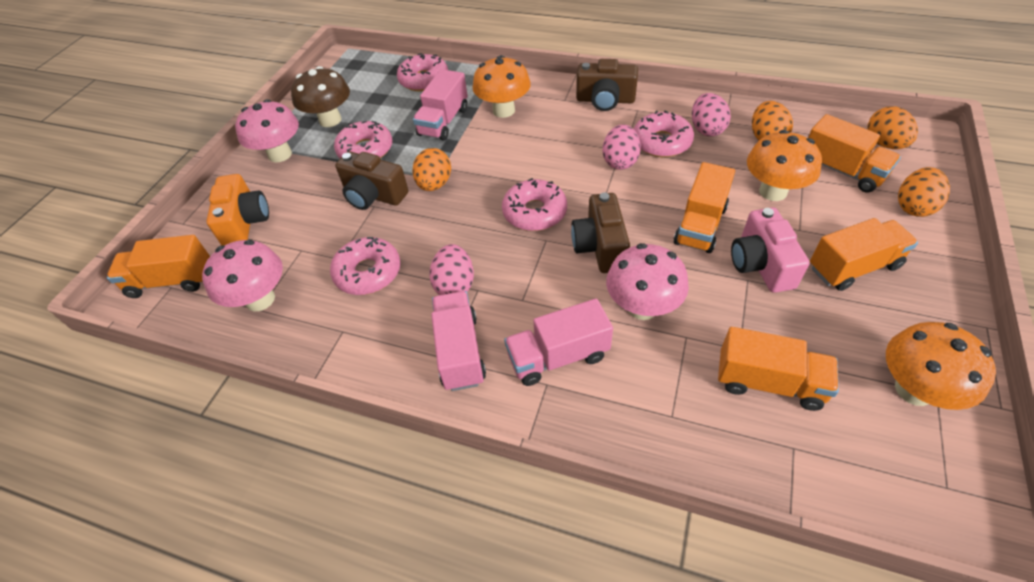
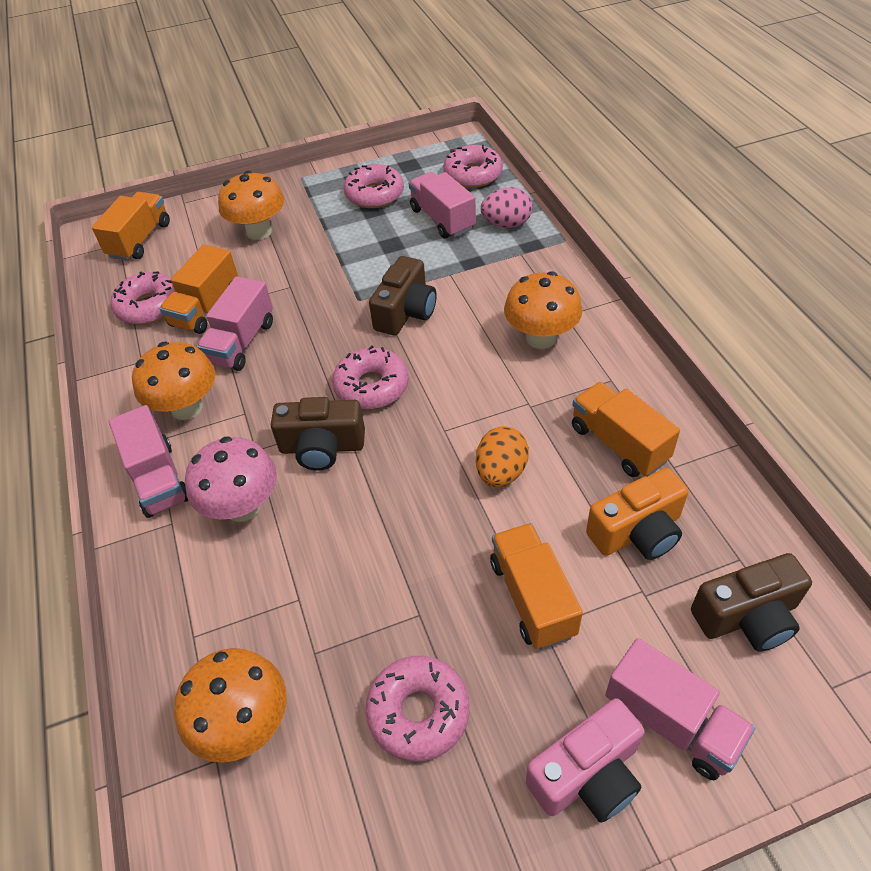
brown mushroom: 1 -> 0
orange egg: 4 -> 1
orange mushroom: 3 -> 4
orange truck: 5 -> 4
pink egg: 3 -> 1
pink mushroom: 3 -> 1
pink truck: 3 -> 4

